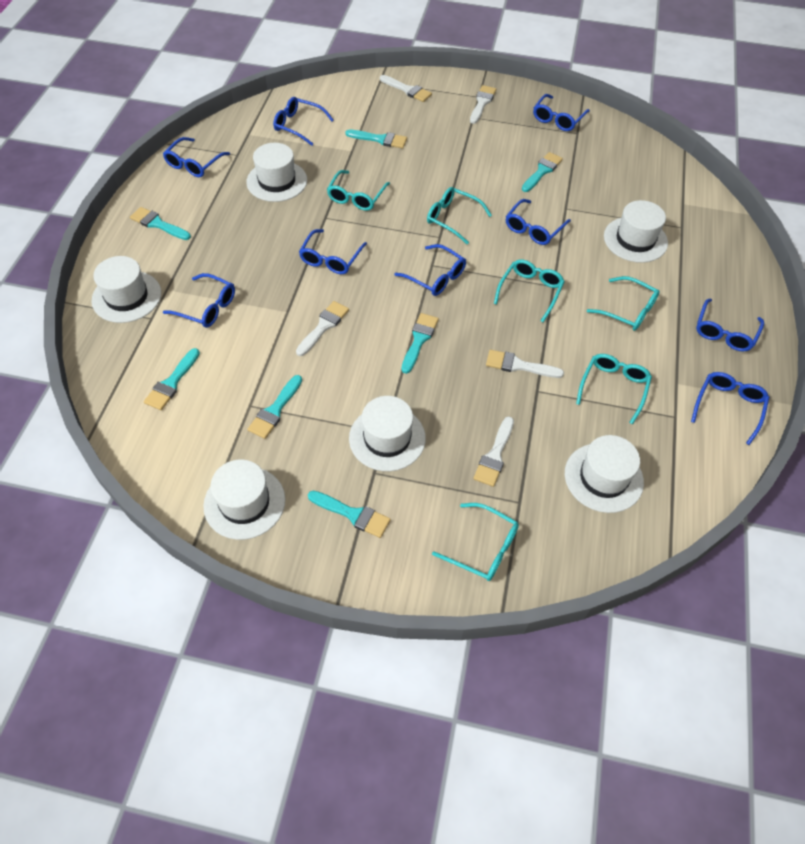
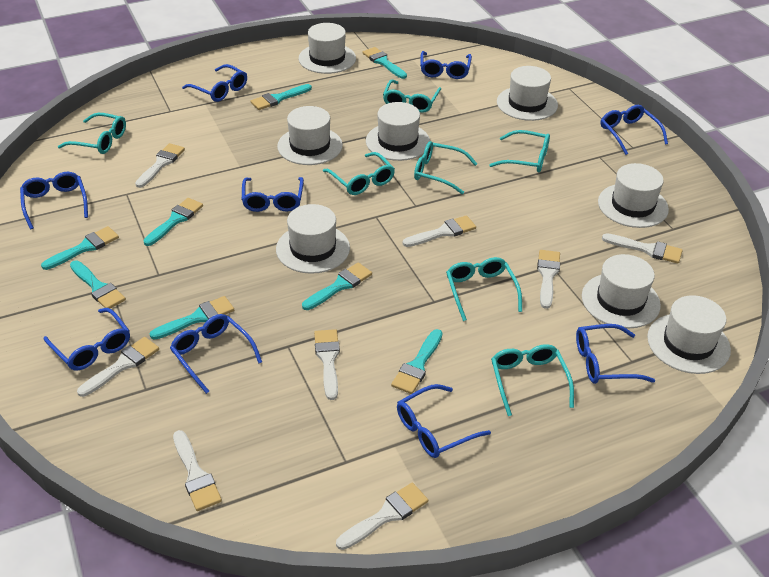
turquoise brush: 7 -> 8
turquoise glasses: 6 -> 7
white brush: 5 -> 8
white hat: 6 -> 8

